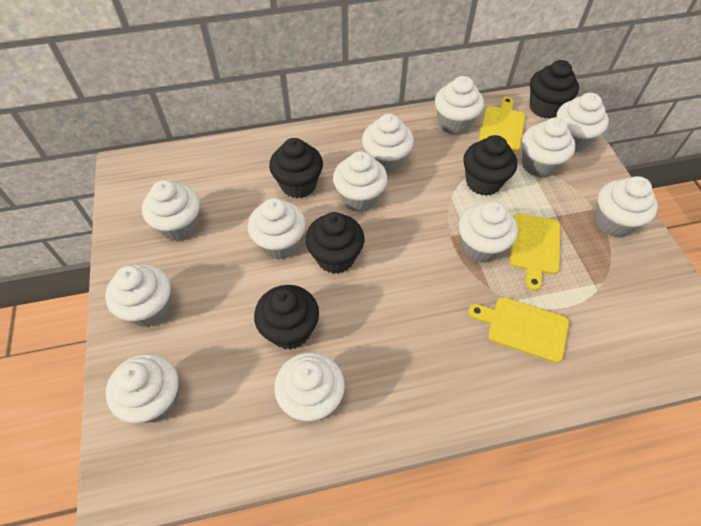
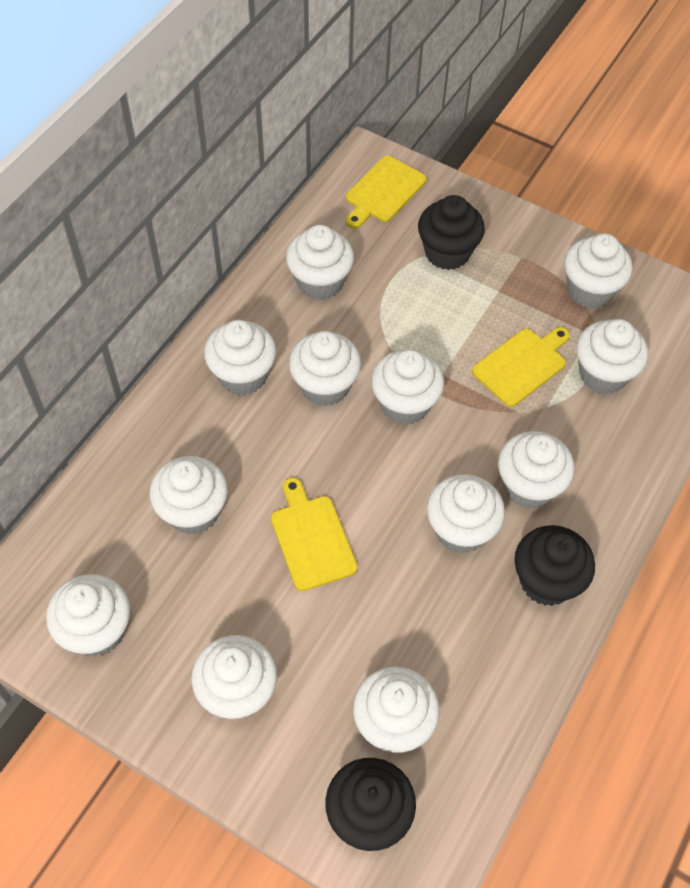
black cupcake: 5 -> 3

